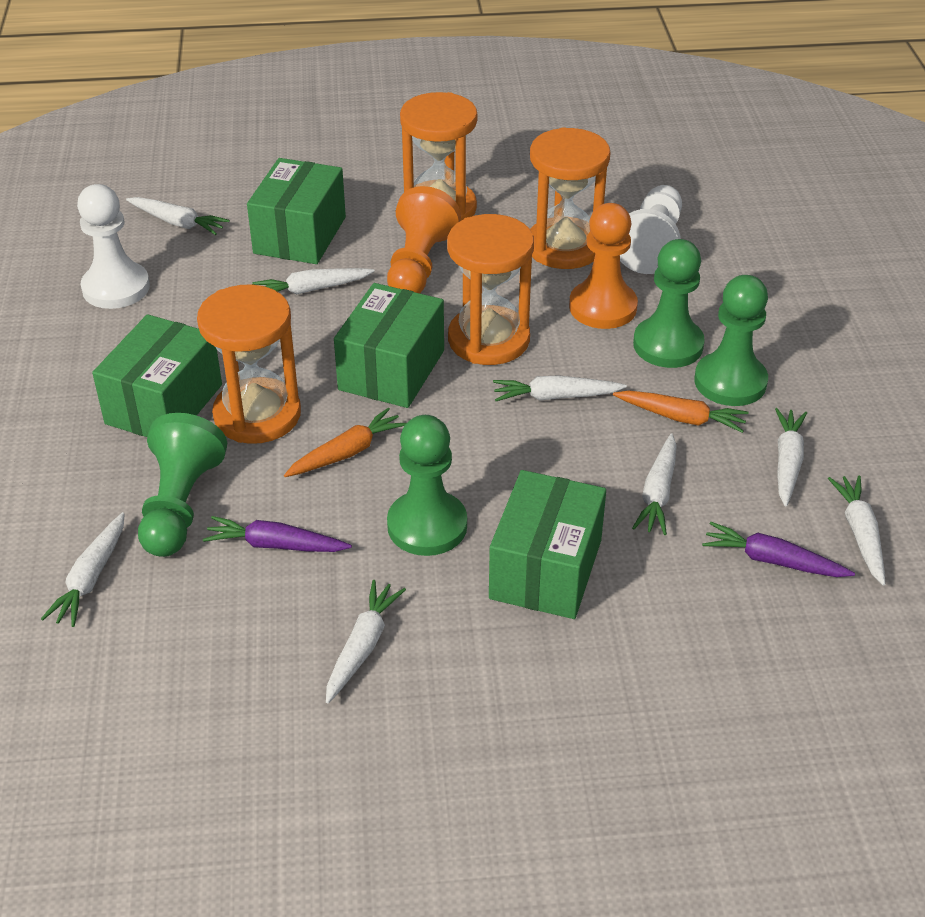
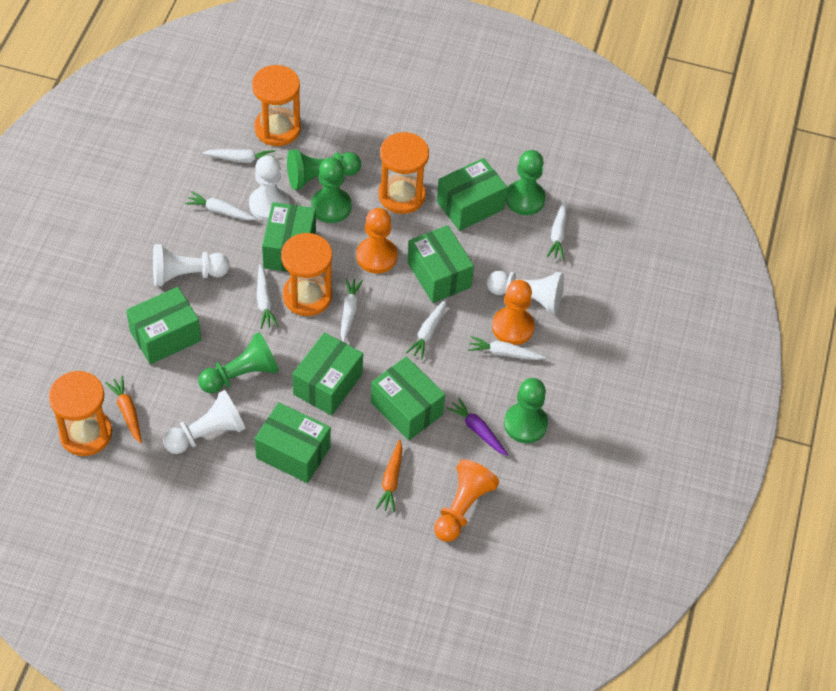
green box: 4 -> 7
green pawn: 4 -> 5
orange pawn: 2 -> 3
purple carrot: 2 -> 1
white carrot: 8 -> 7
white pawn: 2 -> 4

